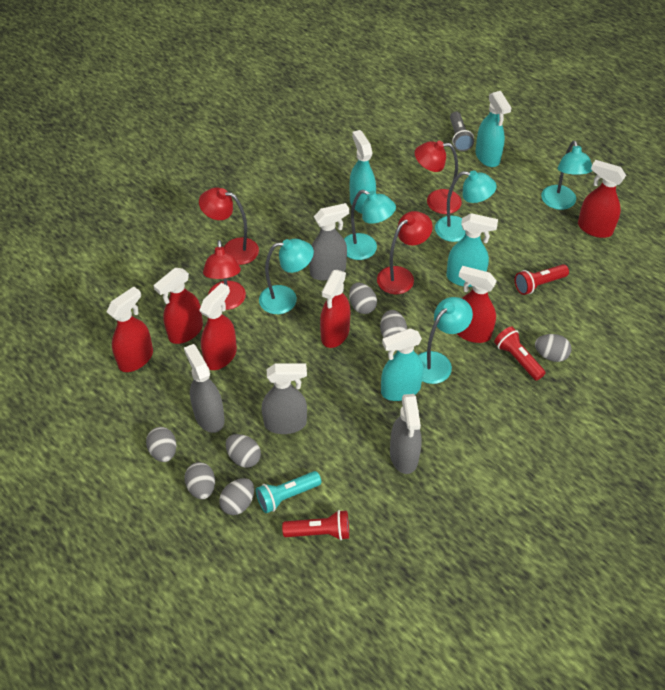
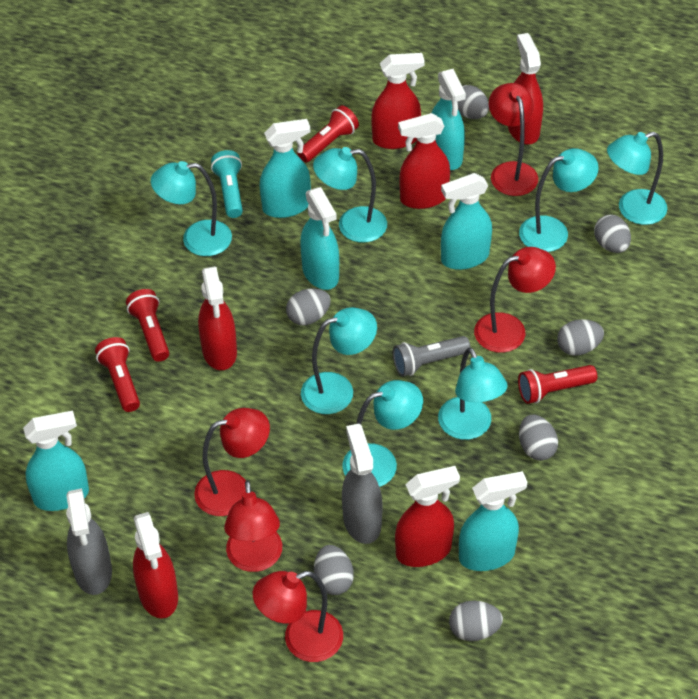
grey spray bottle: 4 -> 2
red flashlight: 3 -> 4
red lamp: 4 -> 5
turquoise lamp: 5 -> 7
turquoise spray bottle: 4 -> 6

